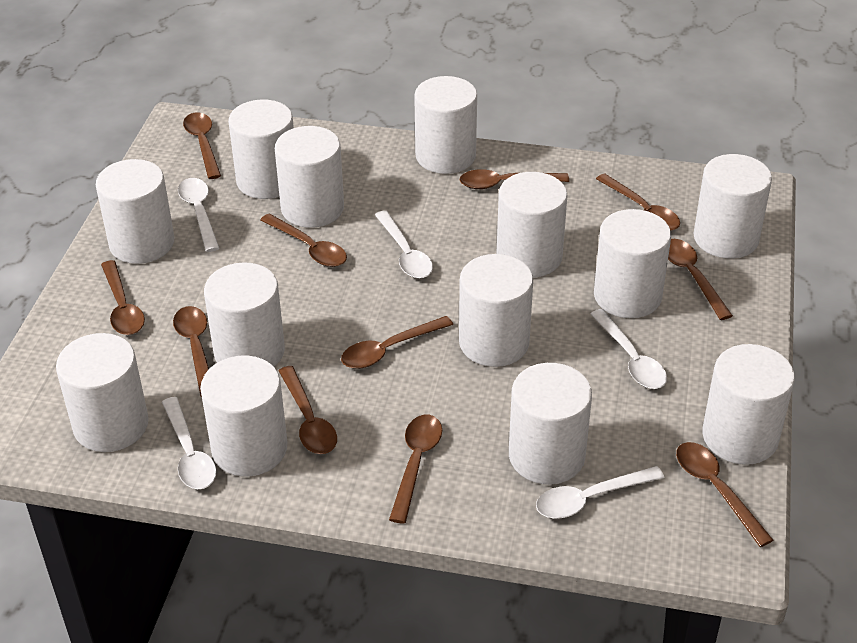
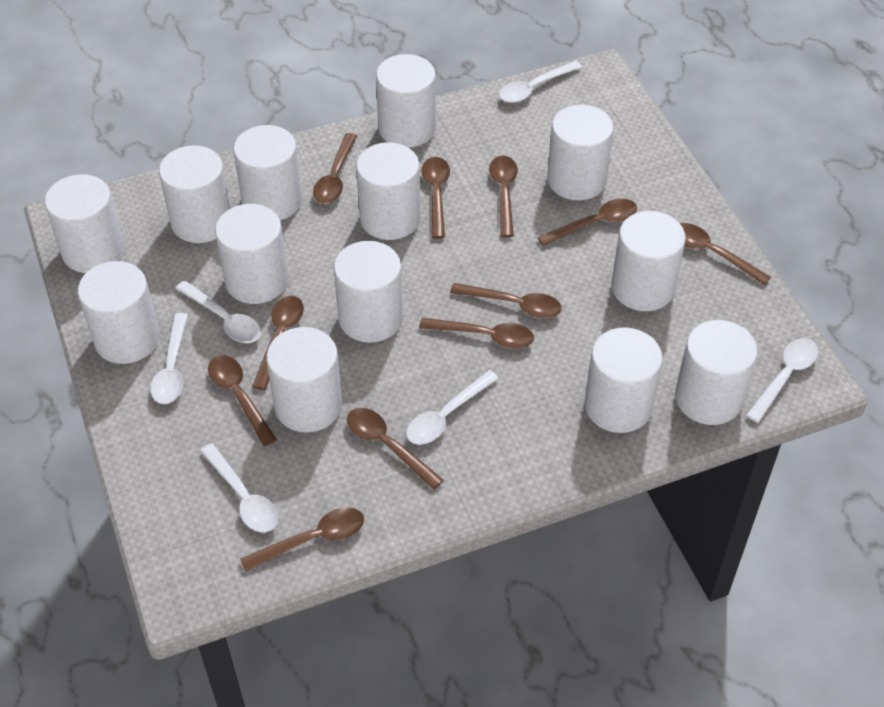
white spoon: 5 -> 6

